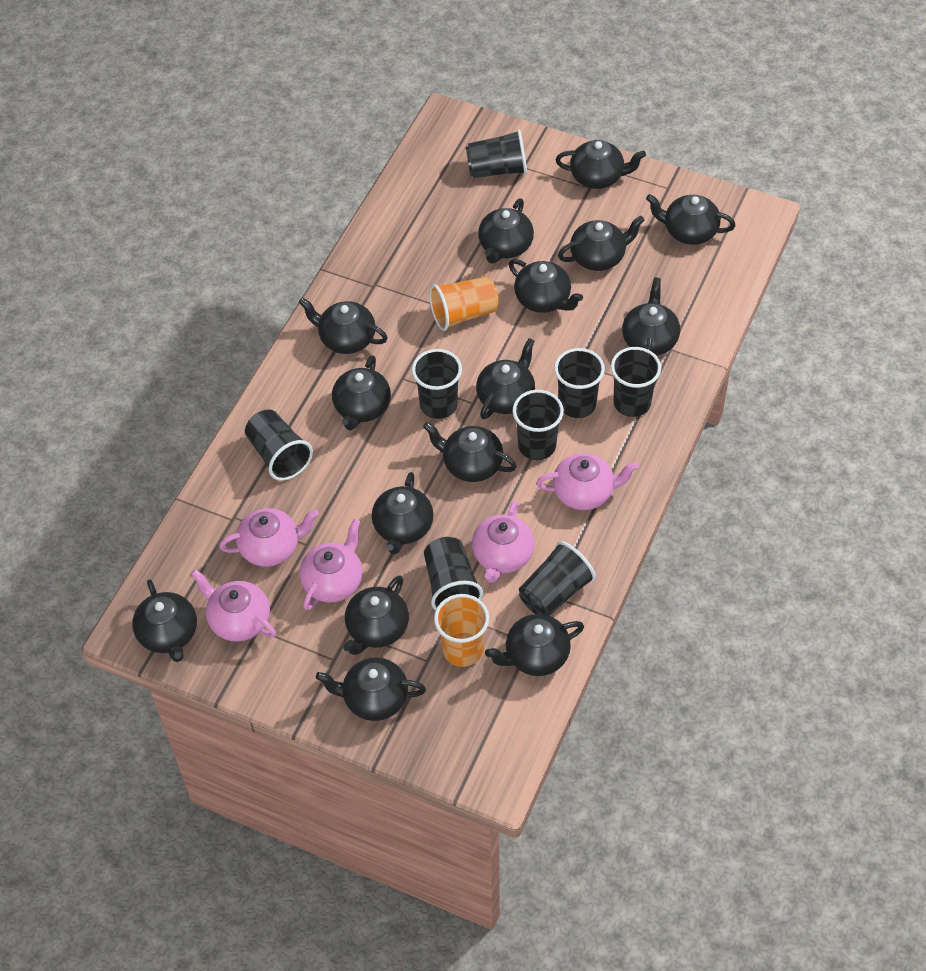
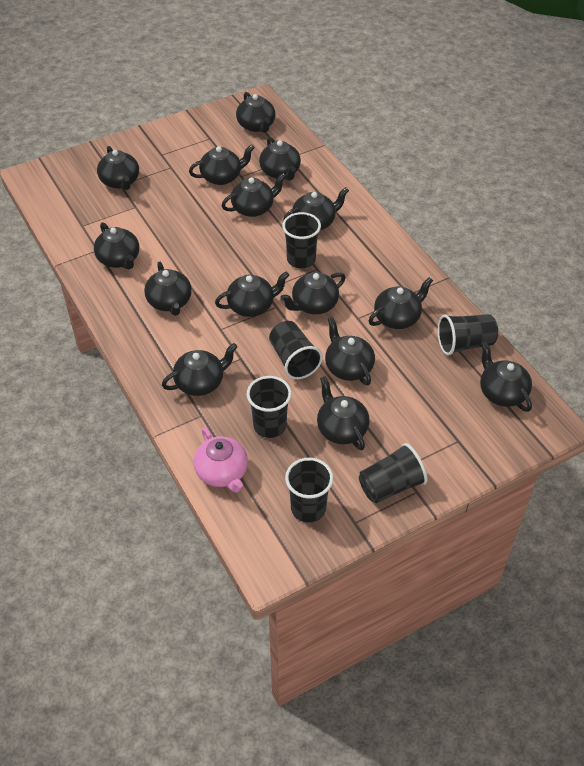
black cup: 8 -> 6
orange cup: 2 -> 0
pink teapot: 5 -> 1

